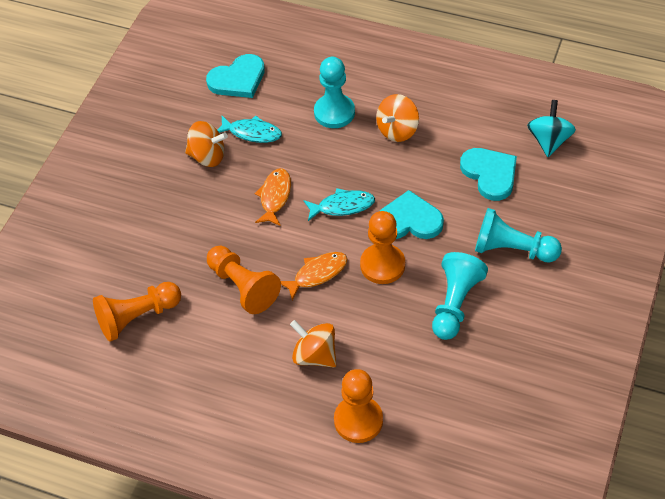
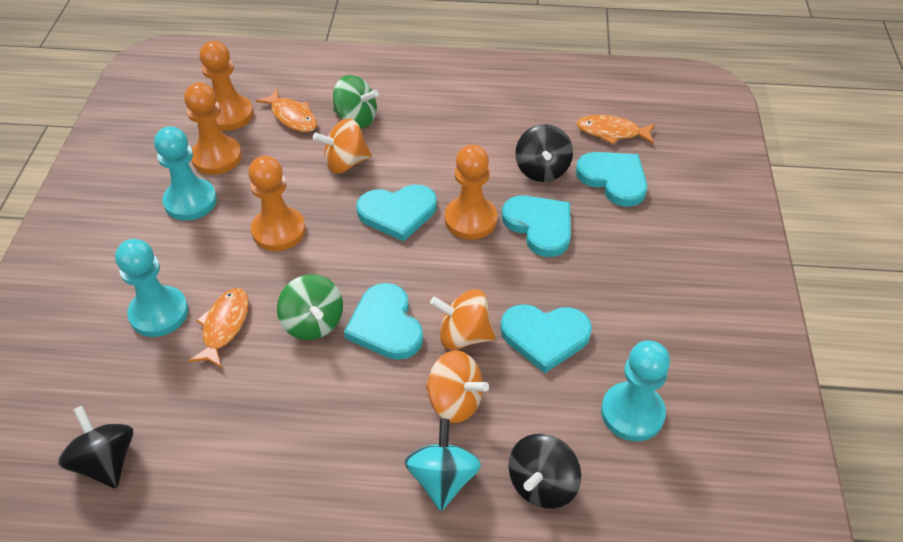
black spinning top: 0 -> 3
green spinning top: 0 -> 2
orange fish: 2 -> 3
turquoise fish: 2 -> 0
turquoise heart: 3 -> 5

